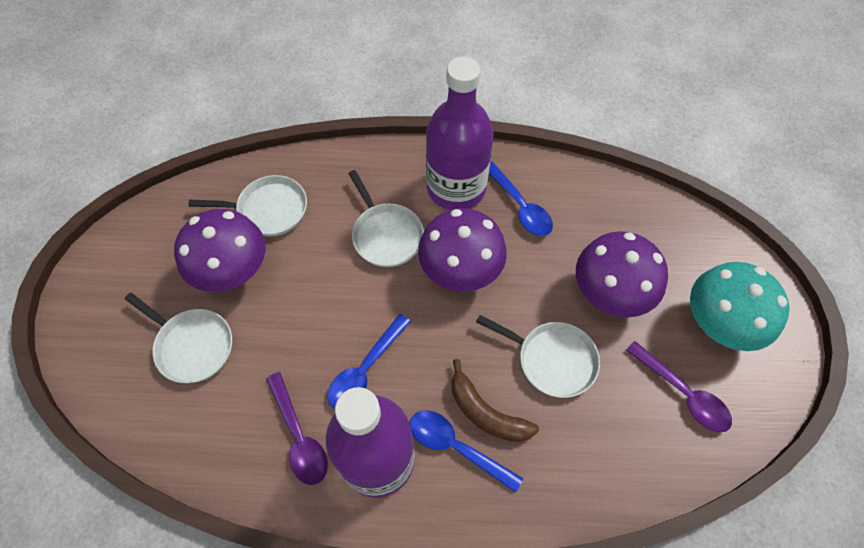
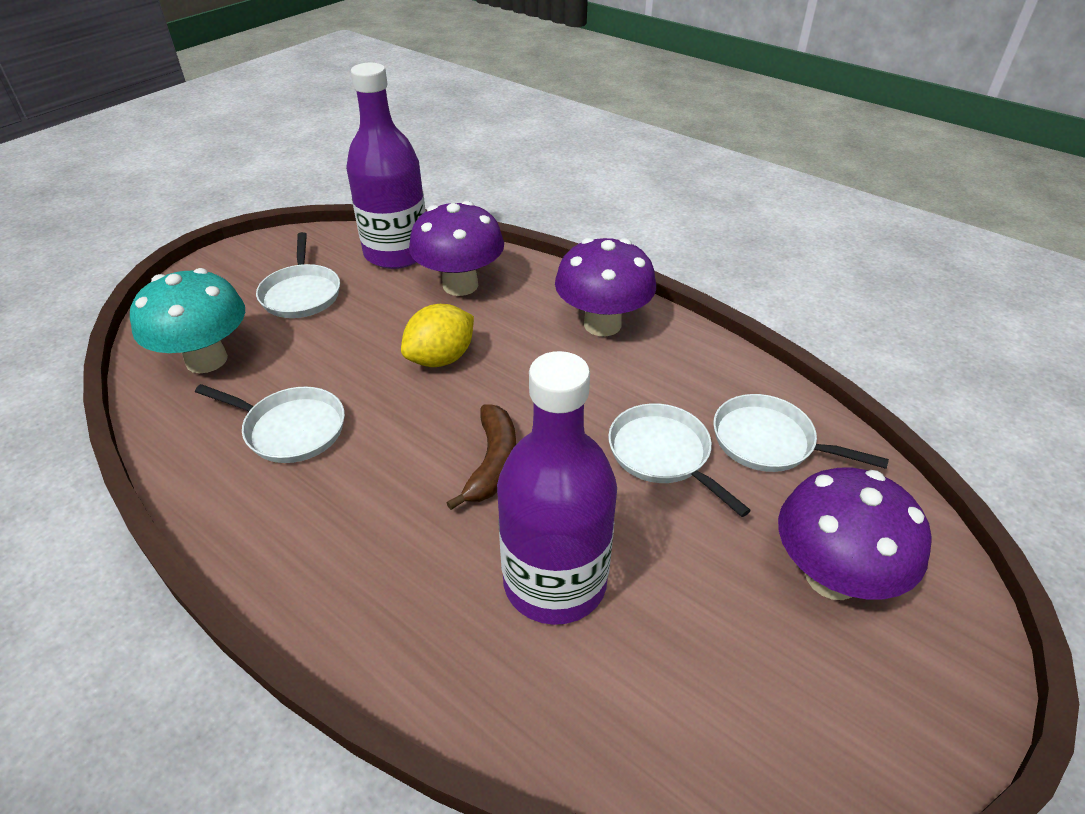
blue spoon: 3 -> 0
purple spoon: 2 -> 0
yellow lemon: 0 -> 1

